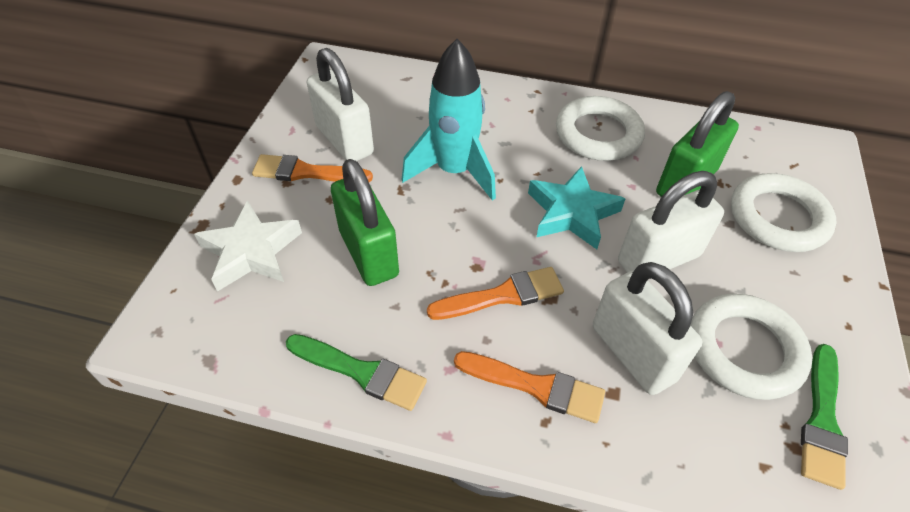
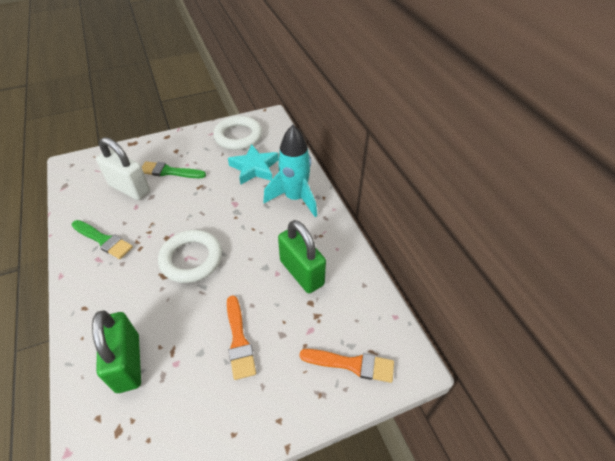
orange brush: 3 -> 2
white padlock: 3 -> 1
white ring: 3 -> 2
white star: 1 -> 0

